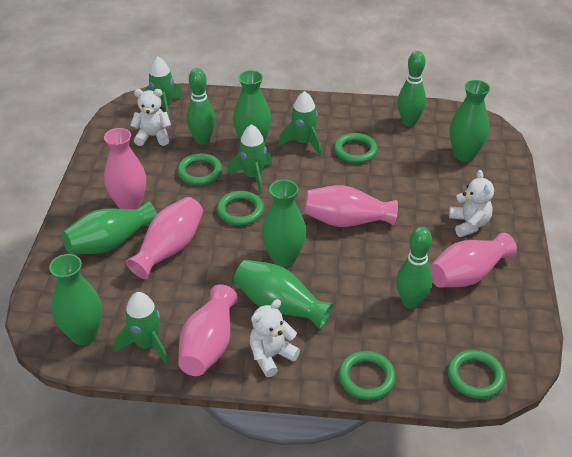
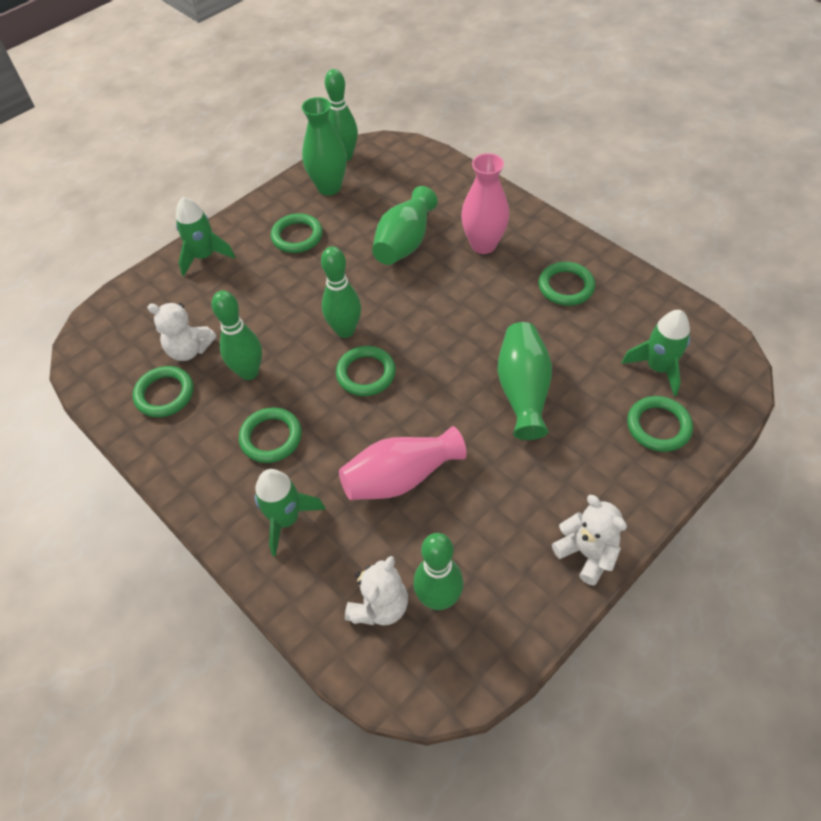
green bowling pin: 3 -> 4
green ring: 5 -> 6
green rocket: 4 -> 3
green vase: 6 -> 3
pink vase: 5 -> 2

